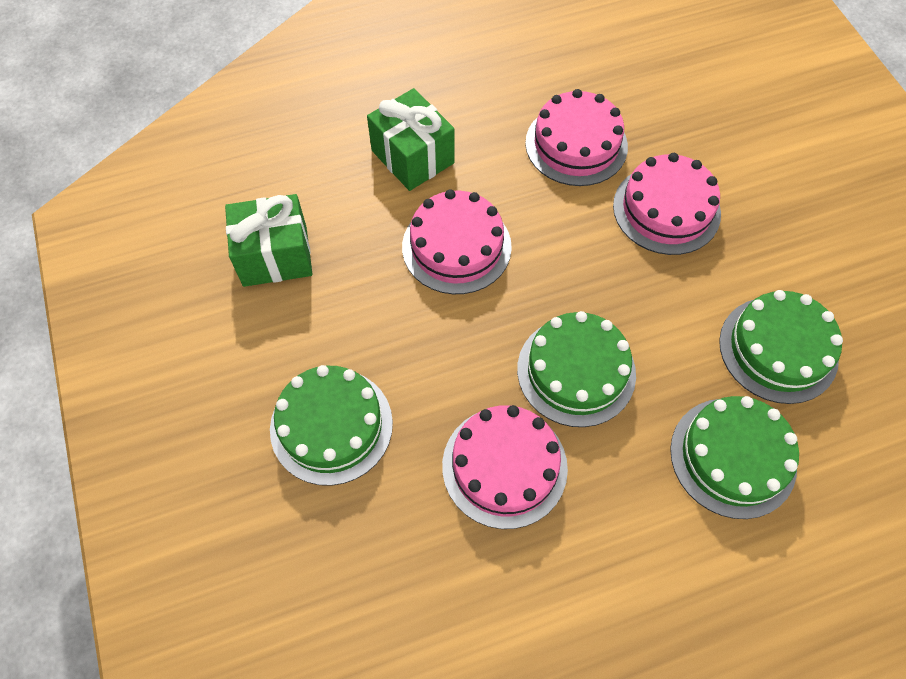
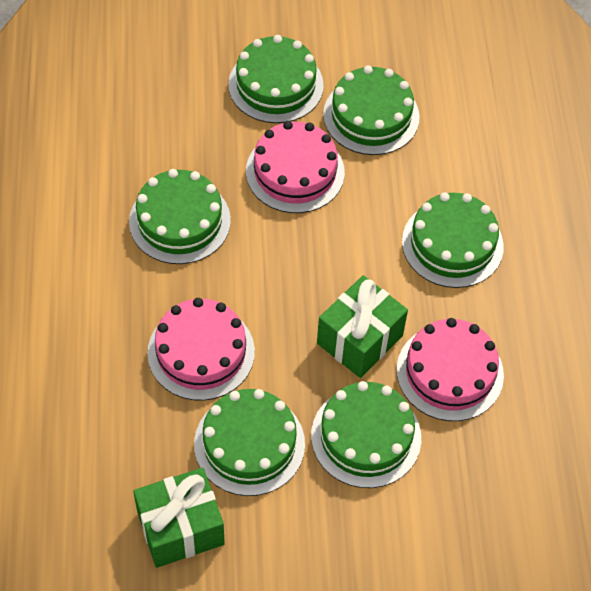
green cake: 4 -> 6
pink cake: 4 -> 3

